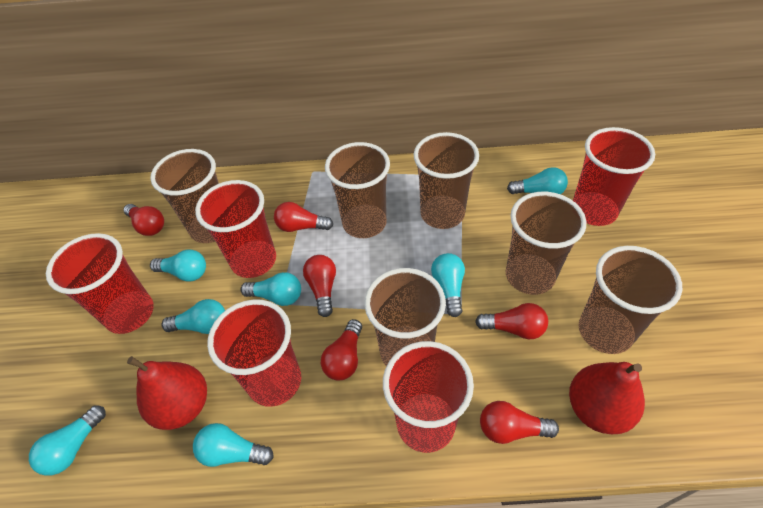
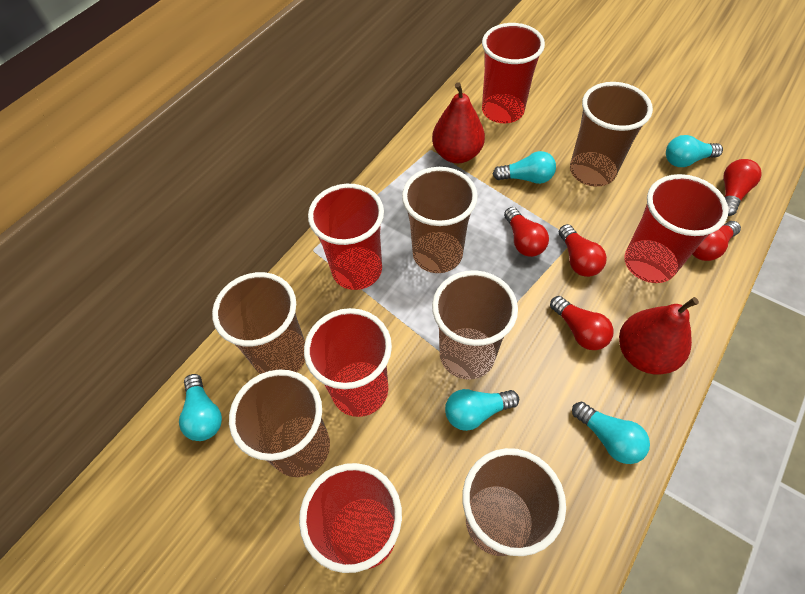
red light bulb: 6 -> 5
turquoise light bulb: 7 -> 5

